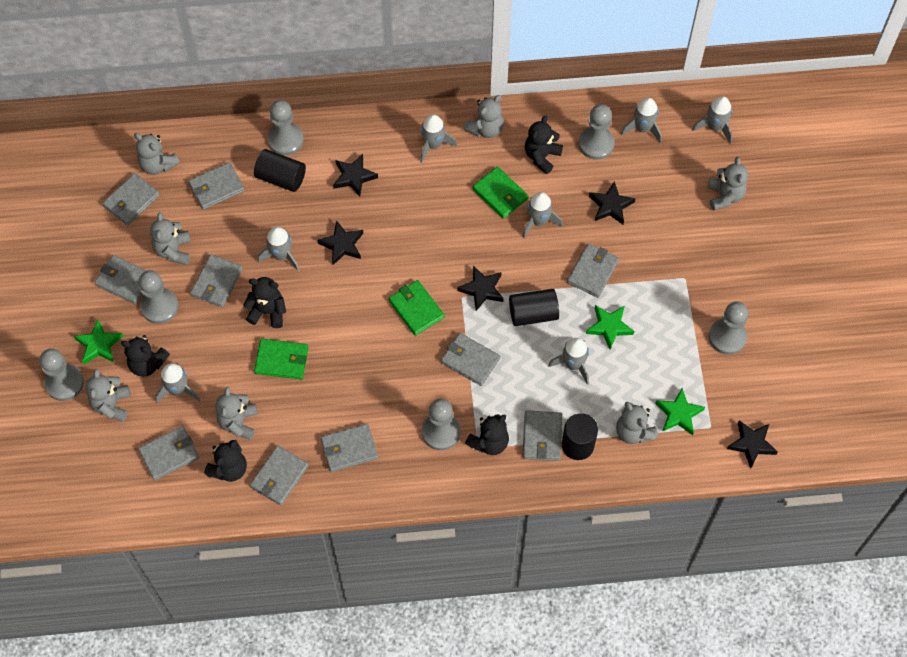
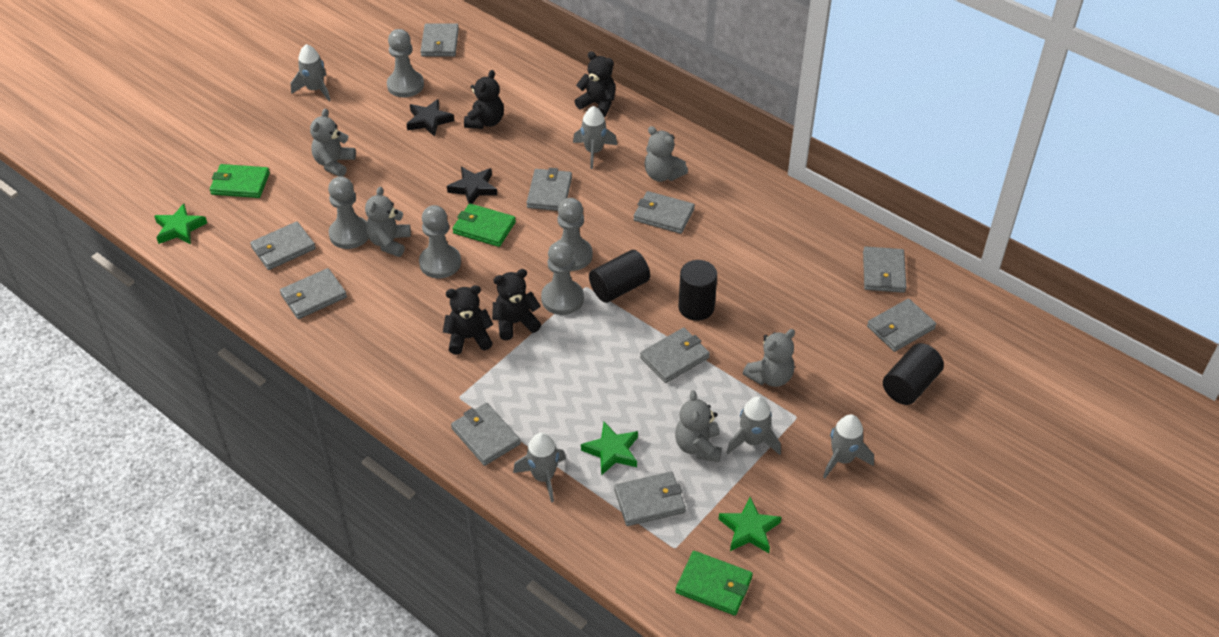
black star: 5 -> 2
black teddy bear: 5 -> 4
grey pawn: 6 -> 5
grey rocket: 7 -> 5
grey teddy bear: 7 -> 5

